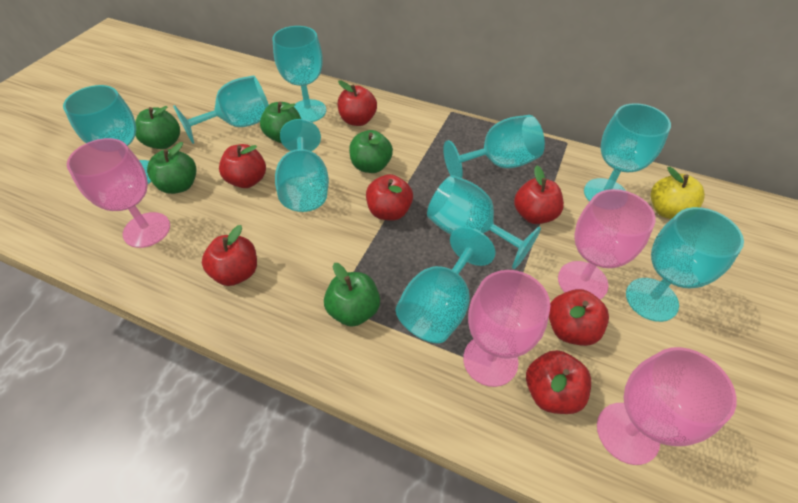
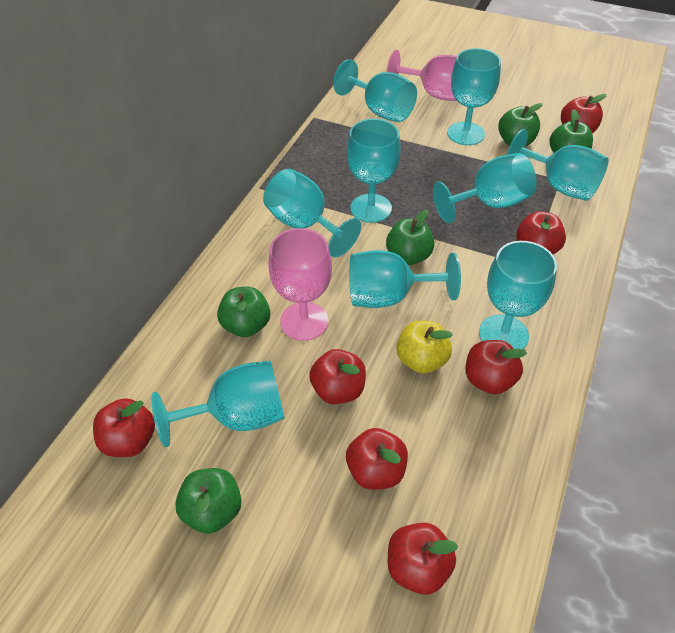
pink goblet: 4 -> 2

